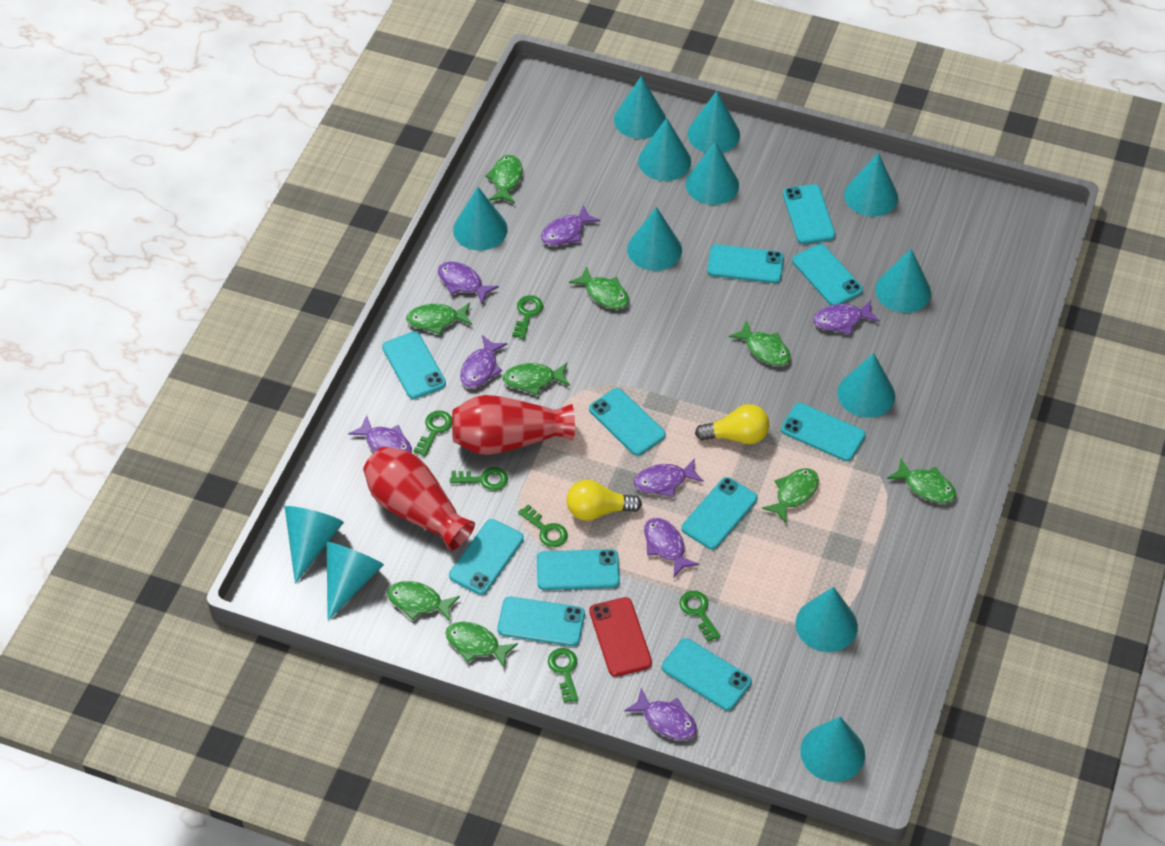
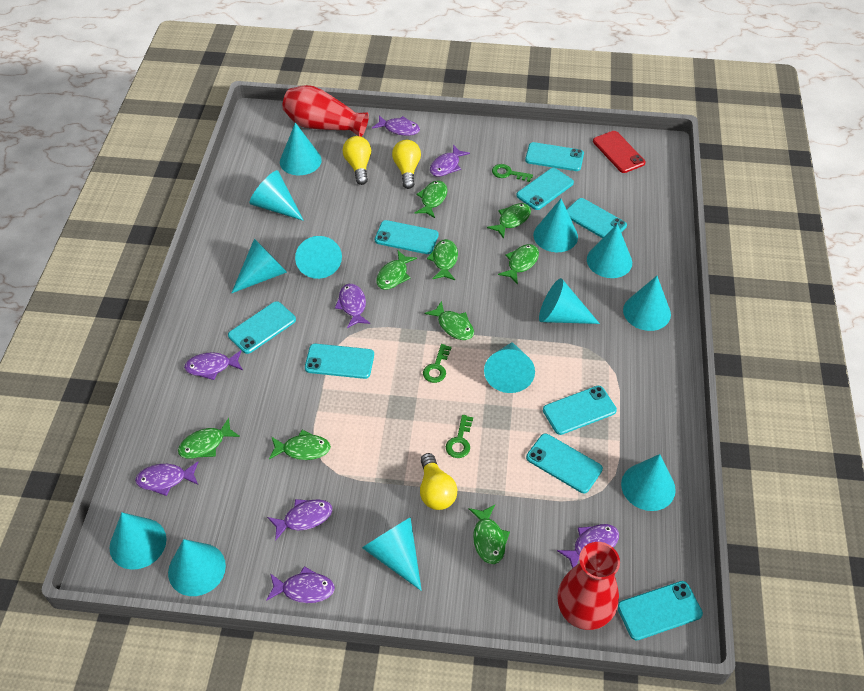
green key: 6 -> 3
turquoise phone: 11 -> 9
yellow light bulb: 2 -> 3

